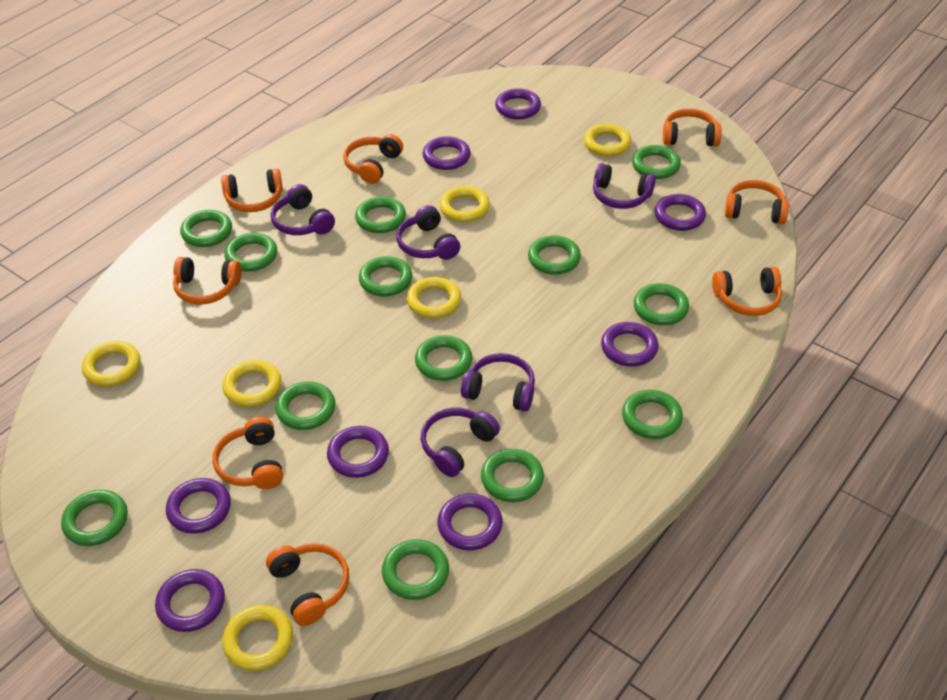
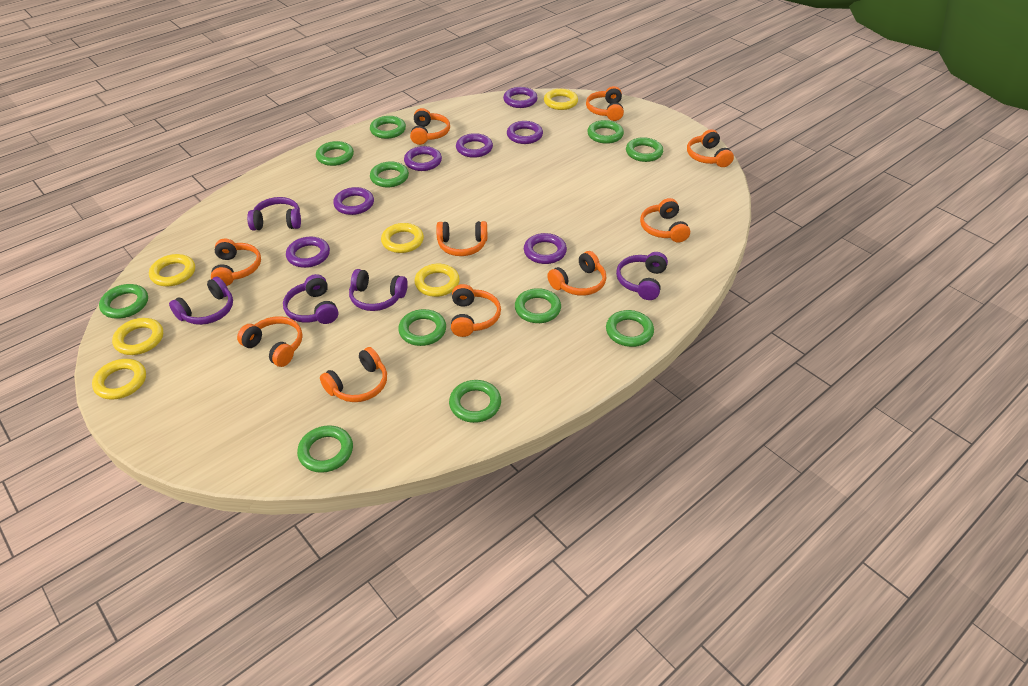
green ring: 13 -> 11
orange headphones: 8 -> 10
purple ring: 8 -> 7

